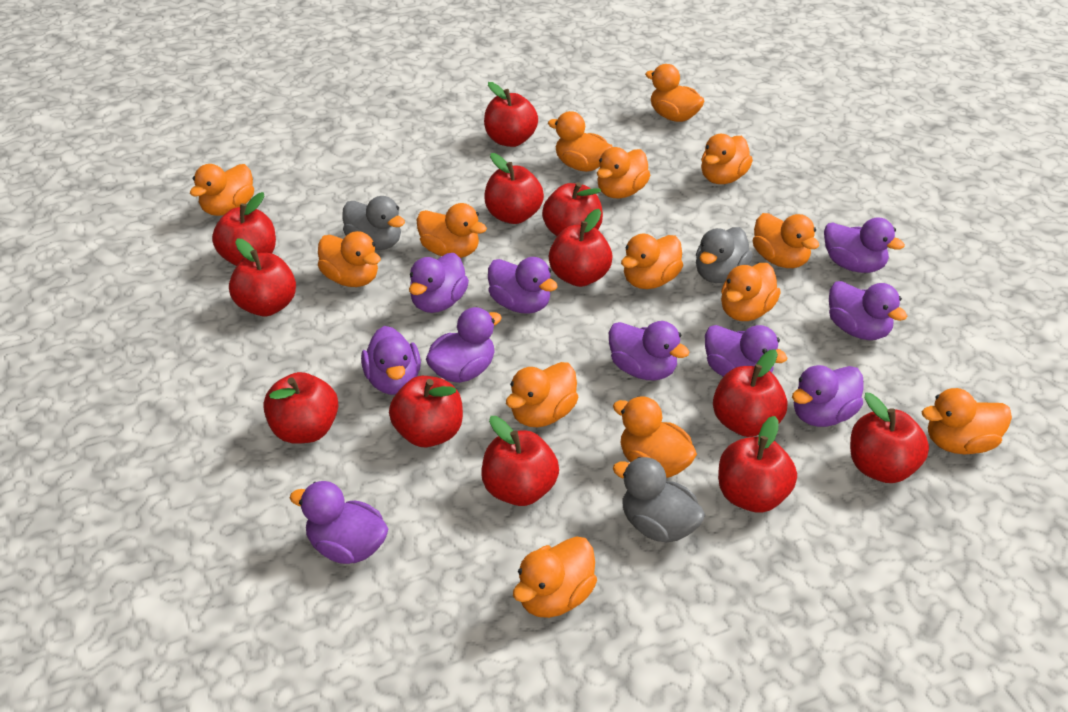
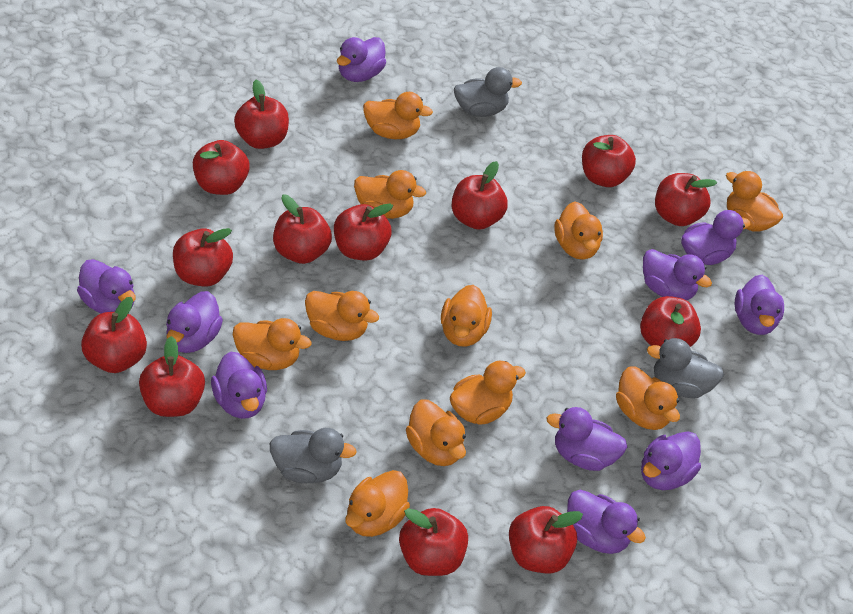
orange duck: 14 -> 11
red apple: 12 -> 13

